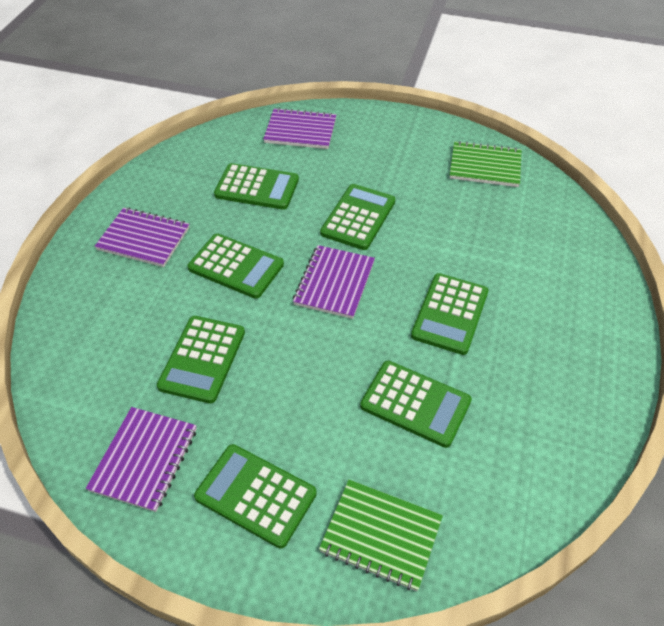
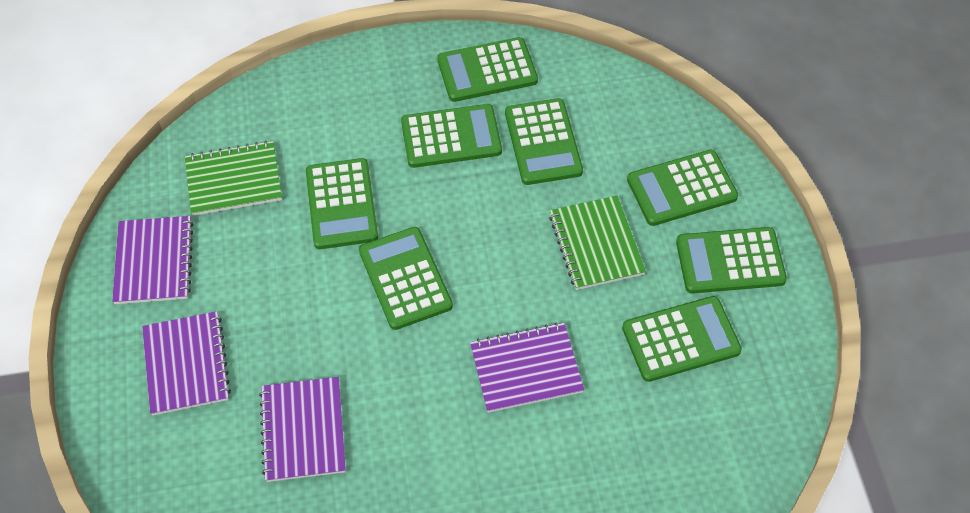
green calculator: 7 -> 8

